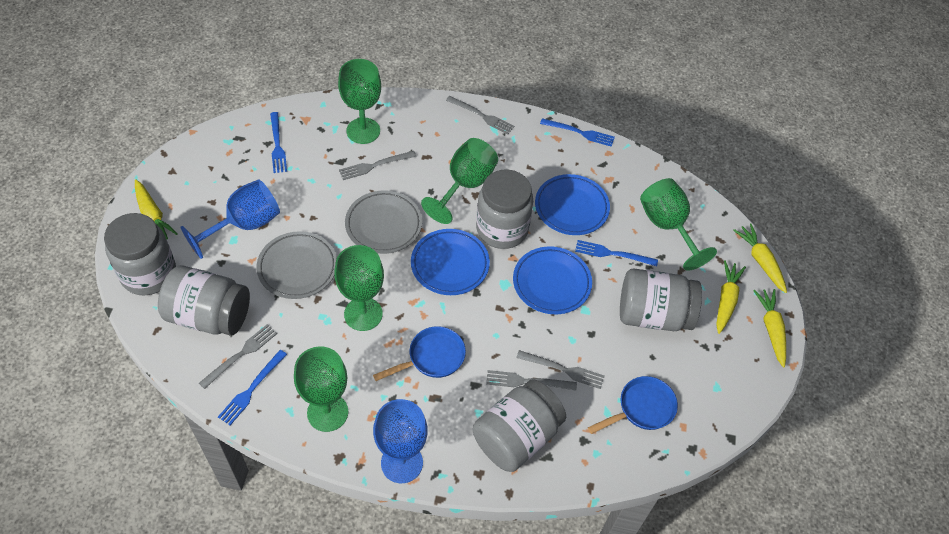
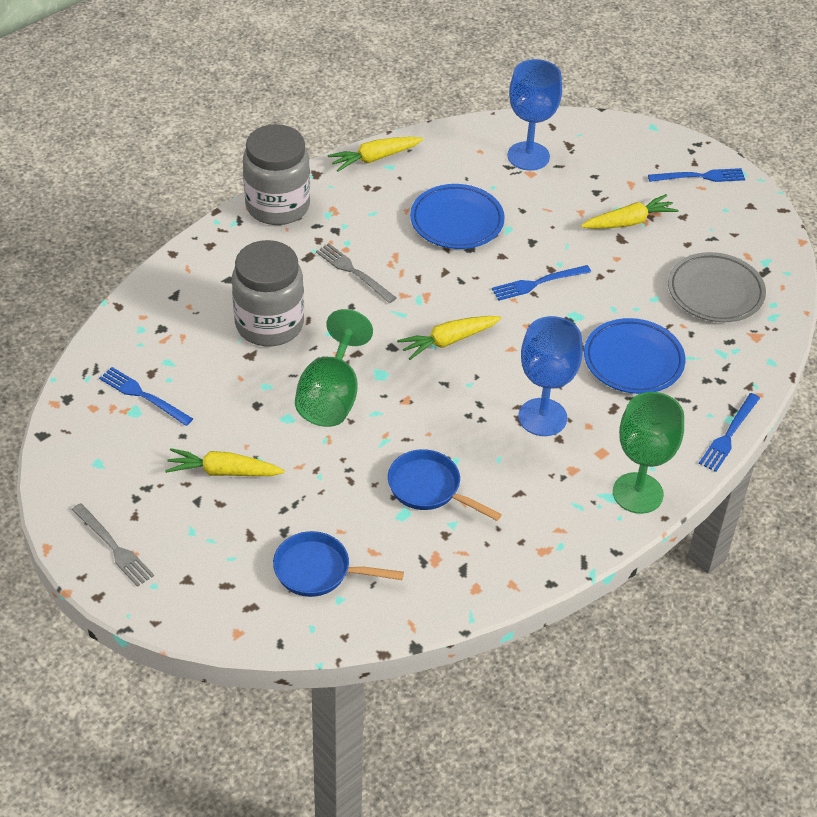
blue plate: 3 -> 2
green goblet: 5 -> 2
grey fork: 5 -> 2
grey jar: 5 -> 2
grey plate: 2 -> 1

